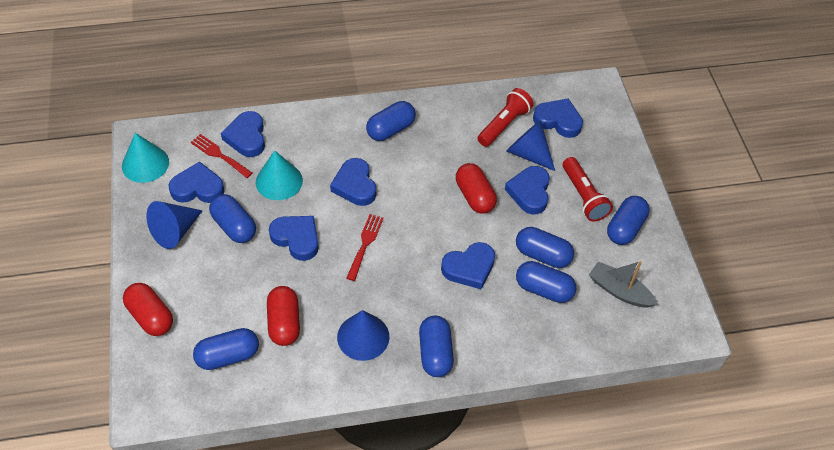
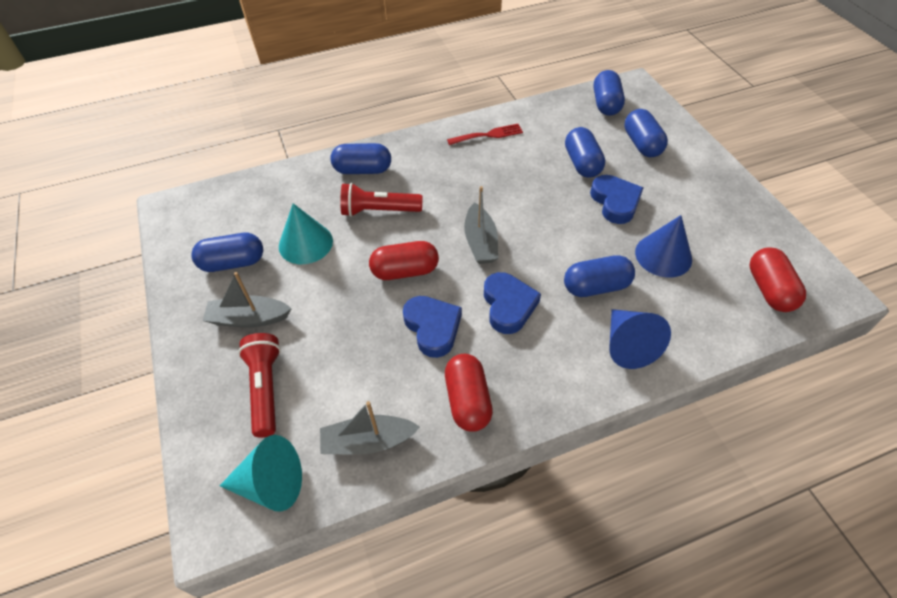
blue capsule: 7 -> 6
blue cone: 3 -> 2
blue heart: 7 -> 3
grey boat: 1 -> 3
red fork: 2 -> 1

